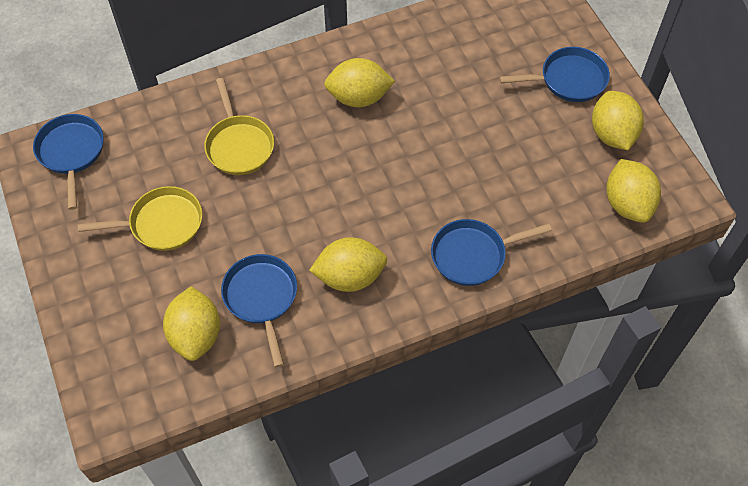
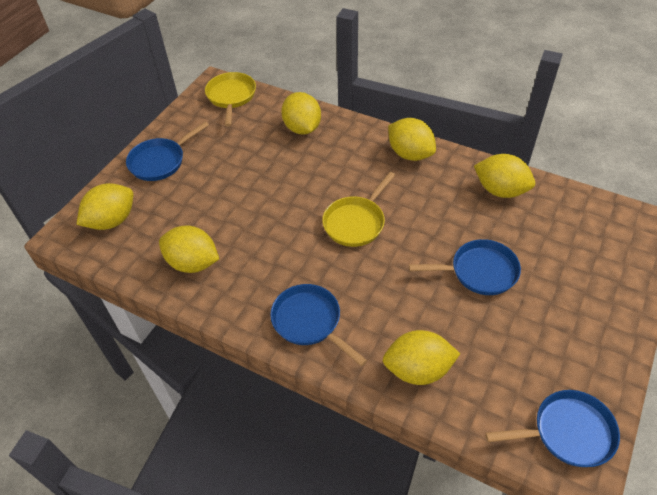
yellow lemon: 5 -> 6

